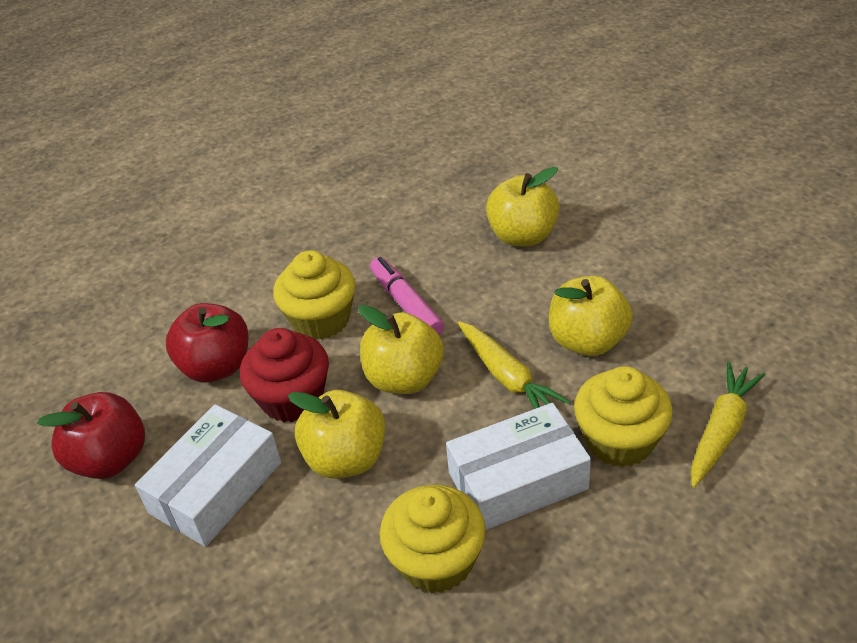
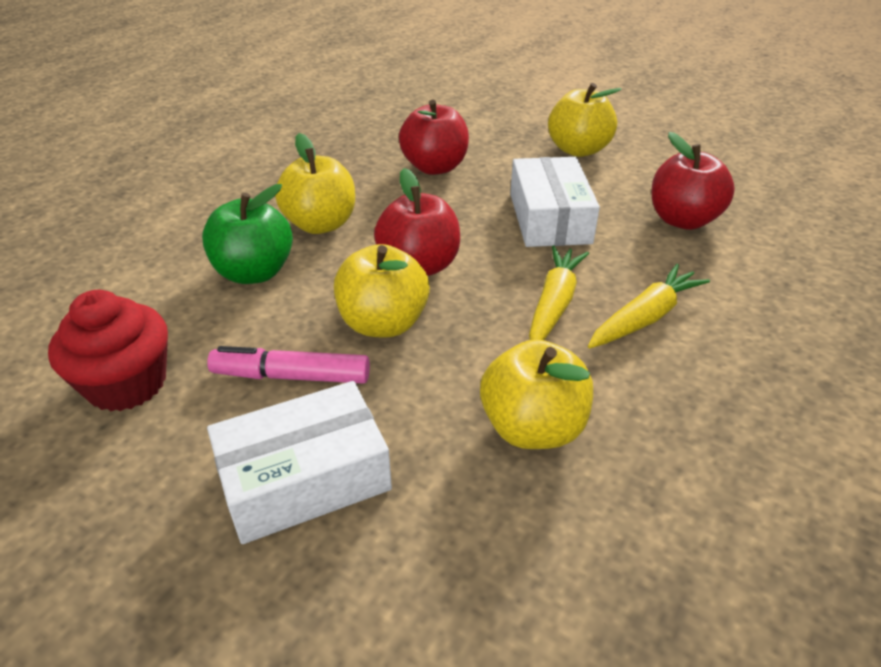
green apple: 0 -> 1
red apple: 2 -> 3
yellow cupcake: 3 -> 0

